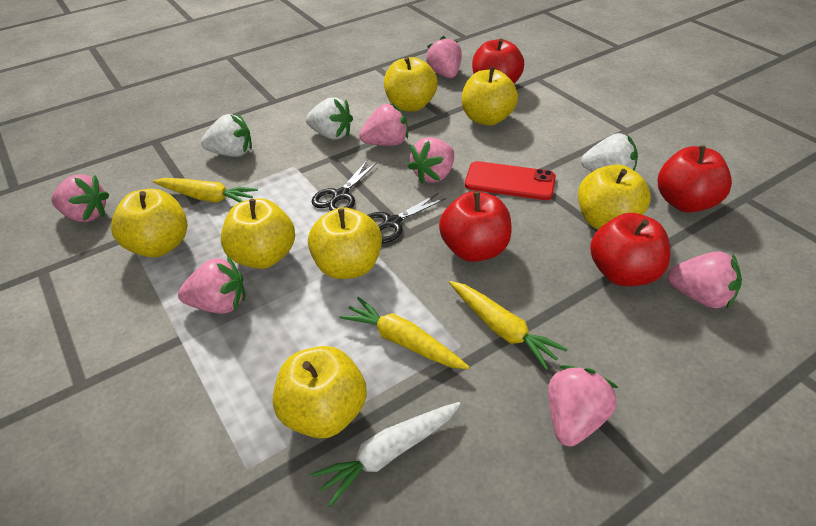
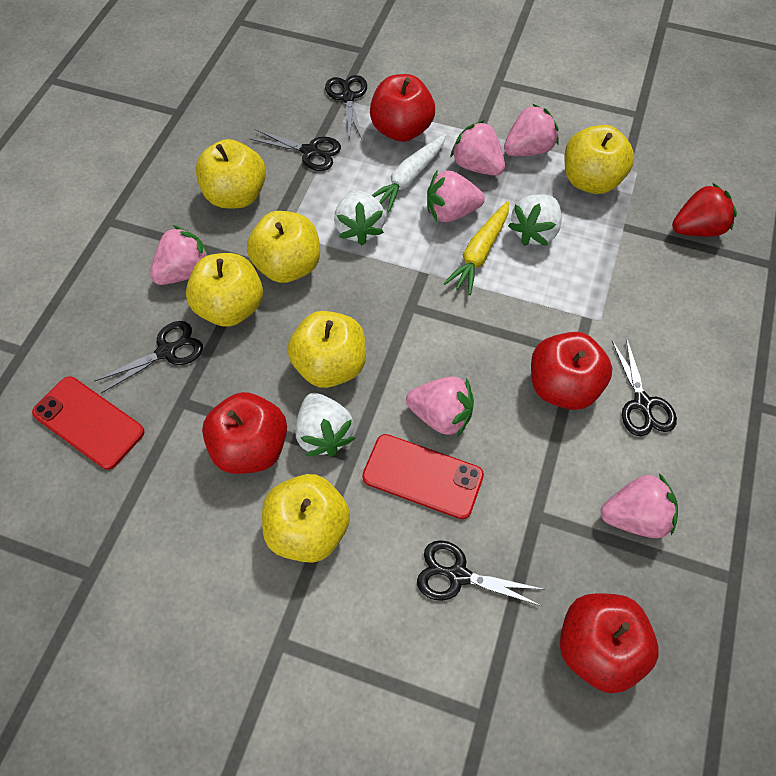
black scissors: 2 -> 5
pink strawberry: 7 -> 6
red phone: 1 -> 2
red strawberry: 0 -> 1
yellow apple: 7 -> 6
yellow carrot: 3 -> 1

